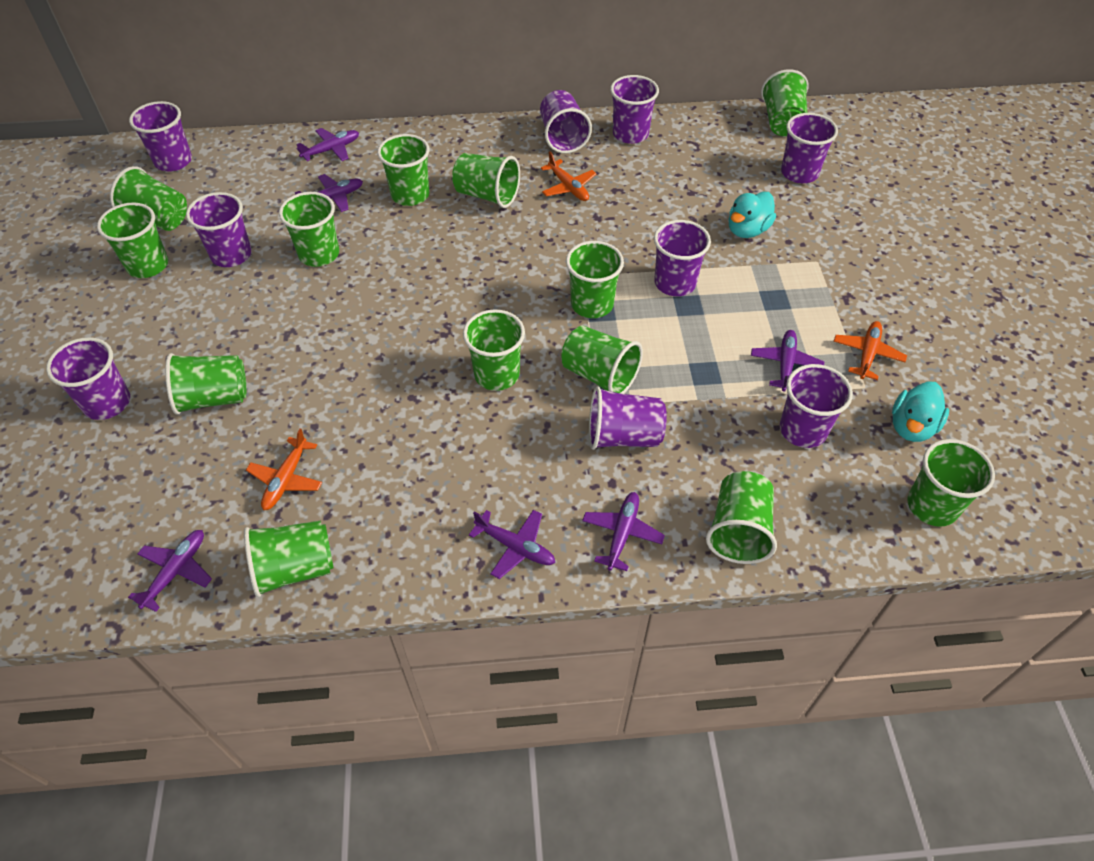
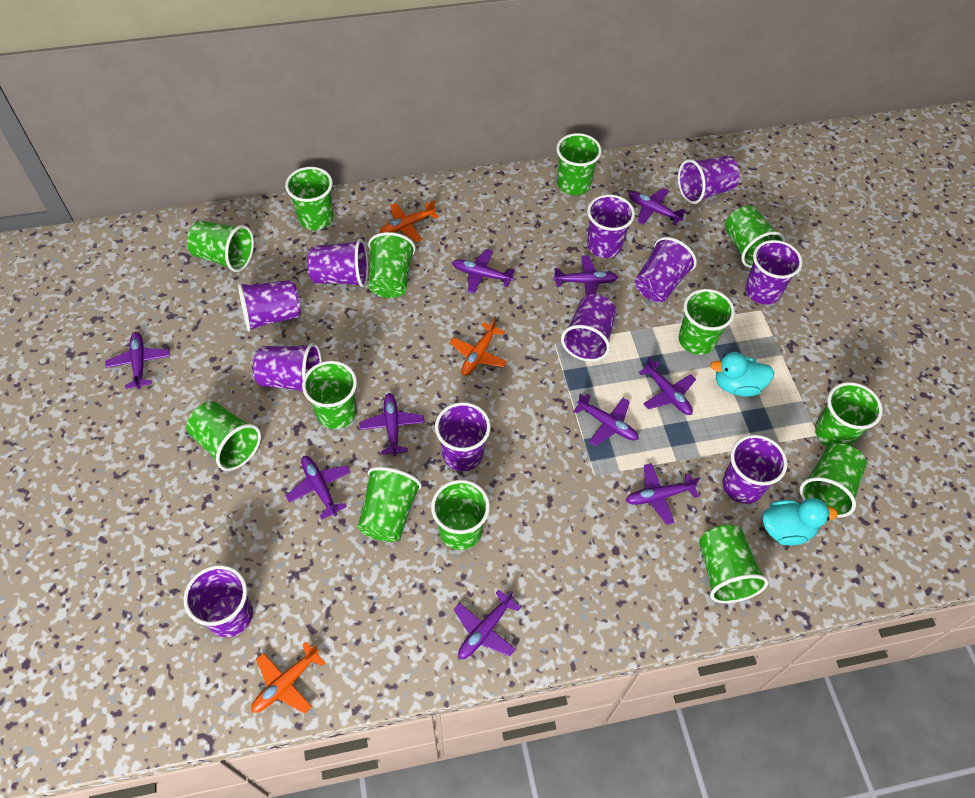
purple cup: 9 -> 11
purple plane: 6 -> 10

